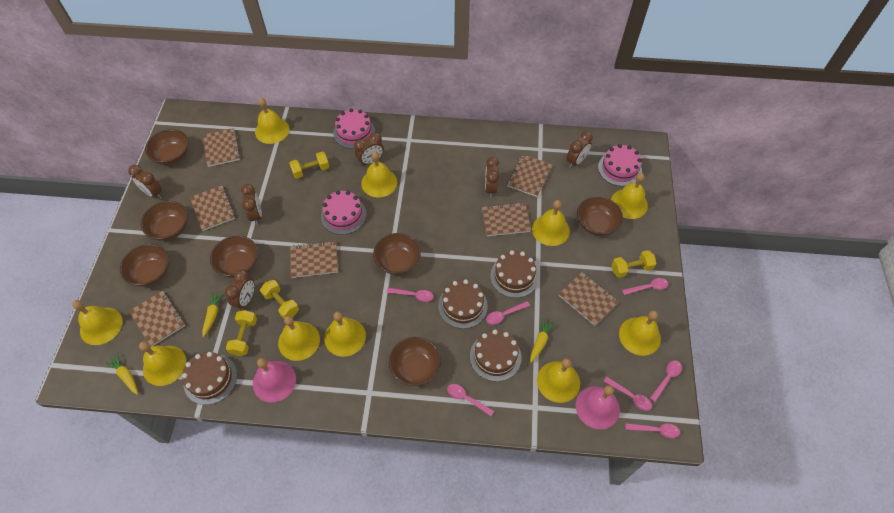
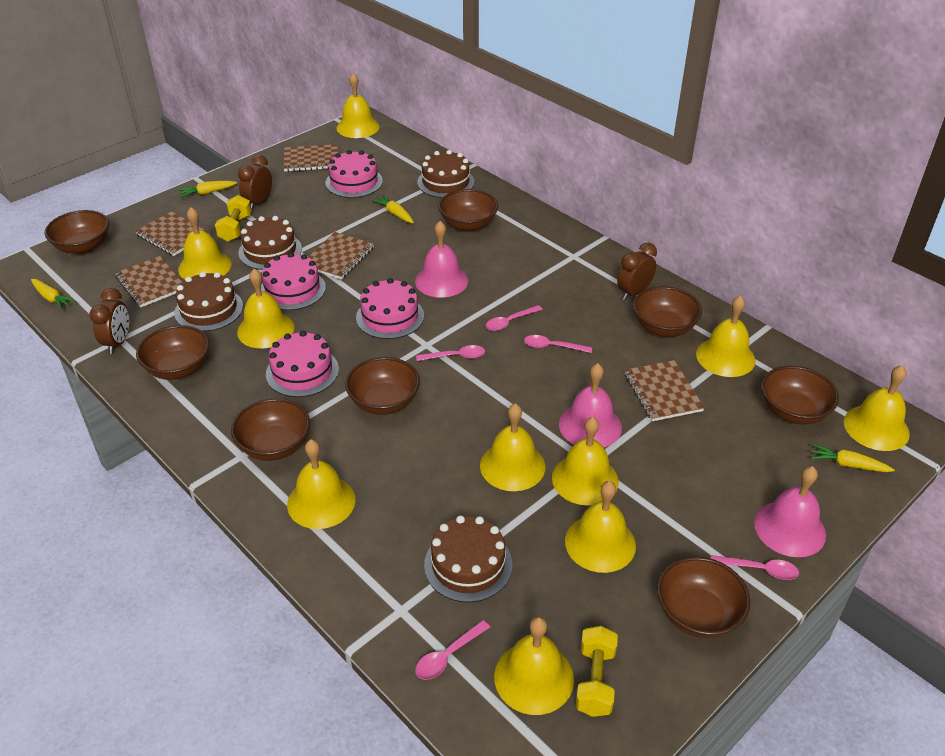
brown bowl: 7 -> 8
brown clock: 6 -> 3
brown notebook: 7 -> 5
pink bell: 2 -> 3
pink cake: 3 -> 4
pink spoon: 7 -> 5
yellow carrot: 3 -> 4
yellow dumbbell: 4 -> 2

